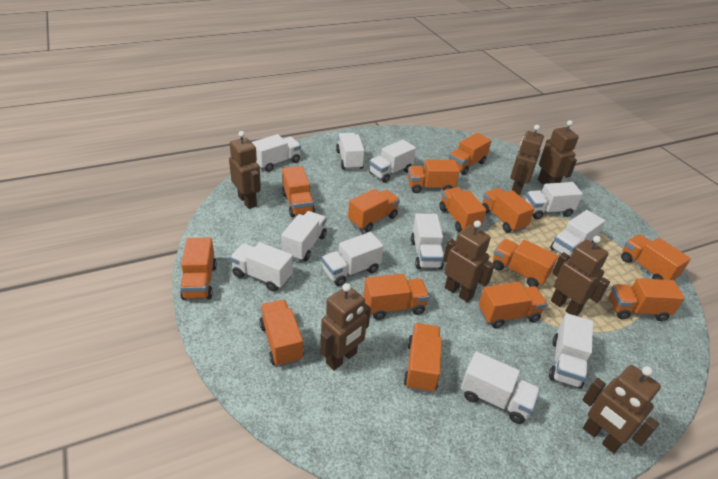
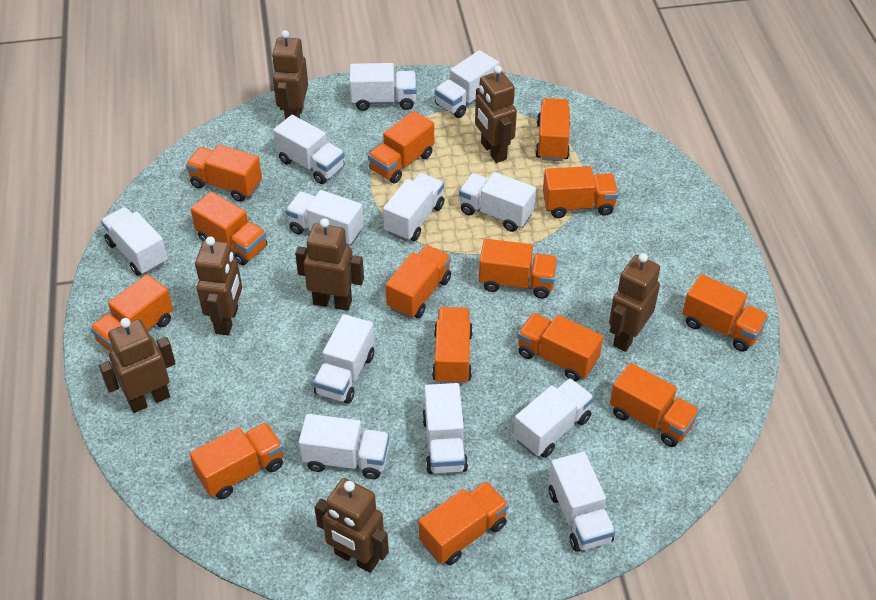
white truck: 11 -> 12

